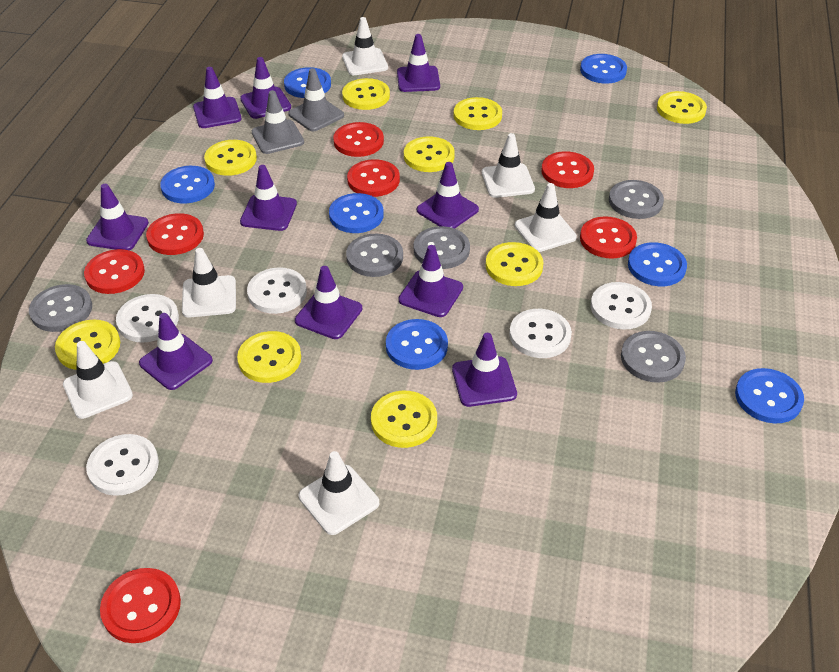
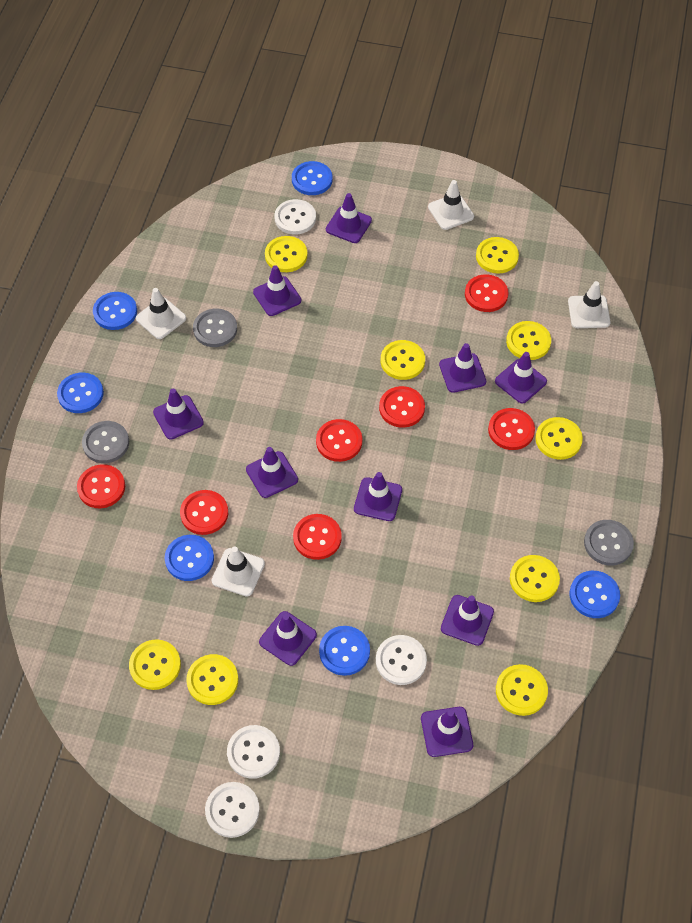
blue button: 7 -> 6
grey button: 5 -> 3
grey traffic cone: 2 -> 0
white button: 5 -> 4
white traffic cone: 6 -> 4

